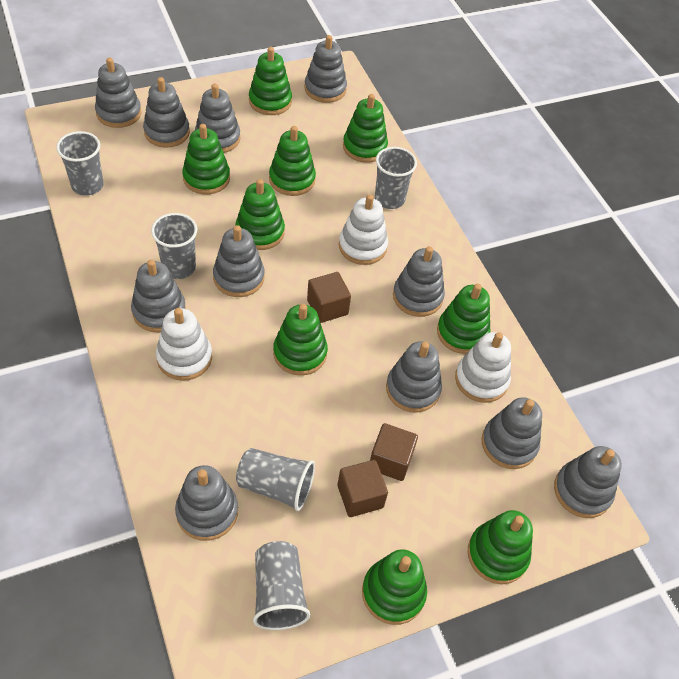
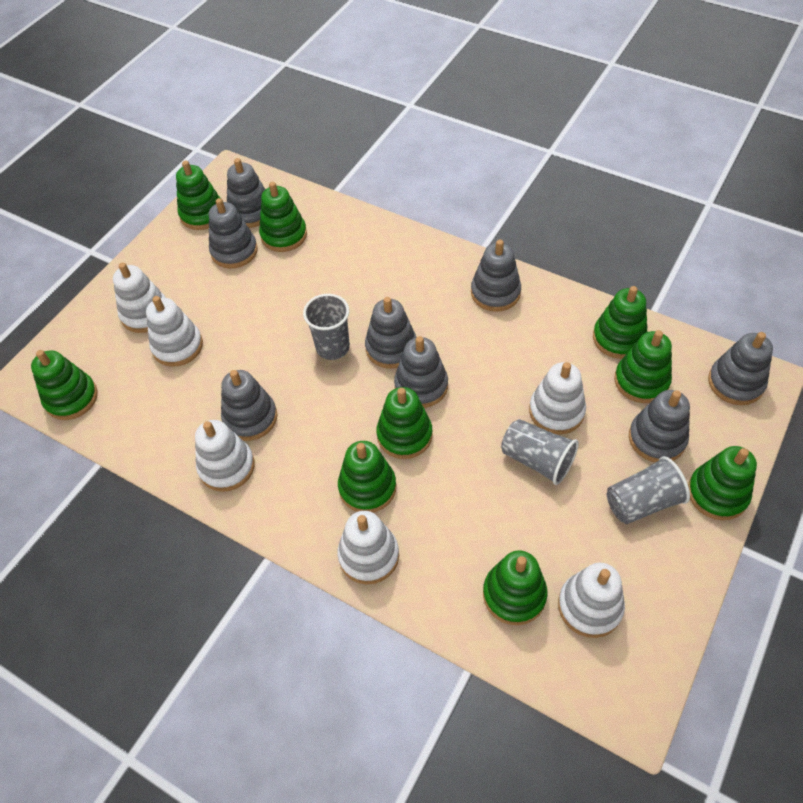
brown cube: 3 -> 0
grey cup: 5 -> 3
grey stacking toy: 11 -> 8
white stacking toy: 3 -> 6

